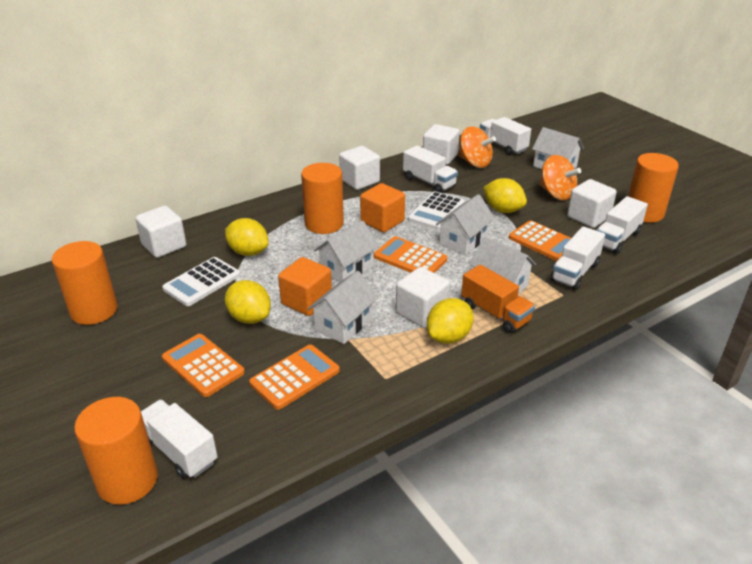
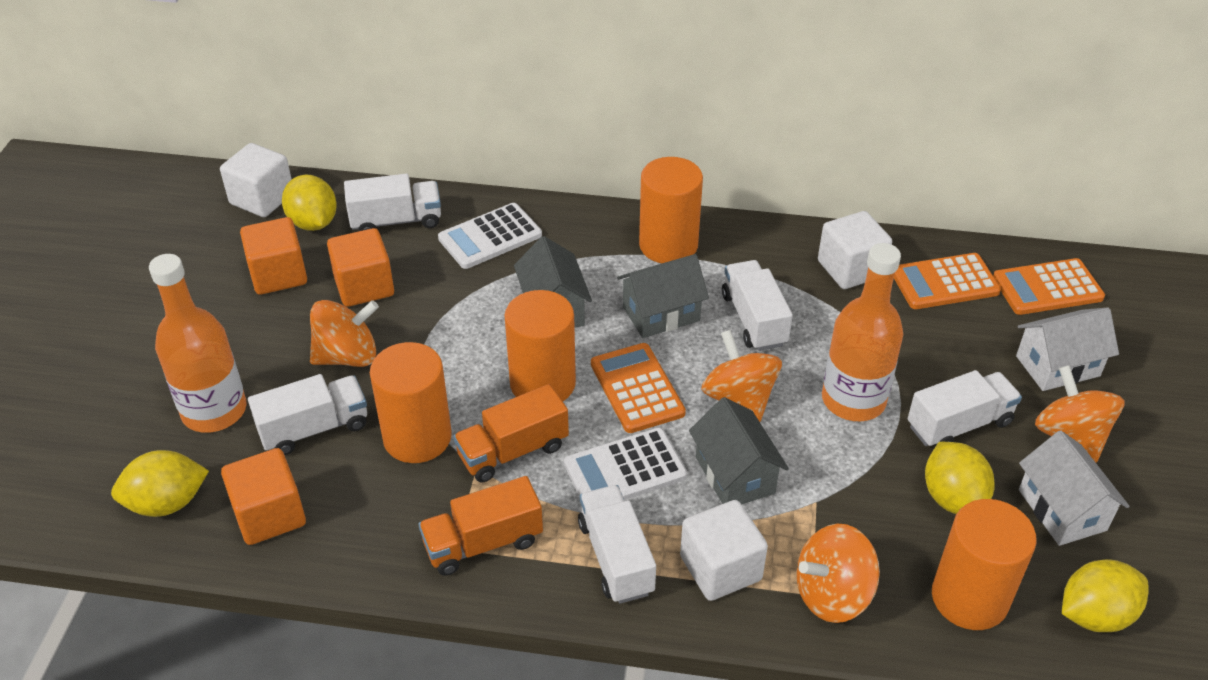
grey house: 0 -> 3
orange bottle: 0 -> 2
orange calculator: 4 -> 3
orange cube: 2 -> 3
orange spinning top: 2 -> 4
orange truck: 1 -> 2
white cube: 5 -> 3
white house: 5 -> 2

